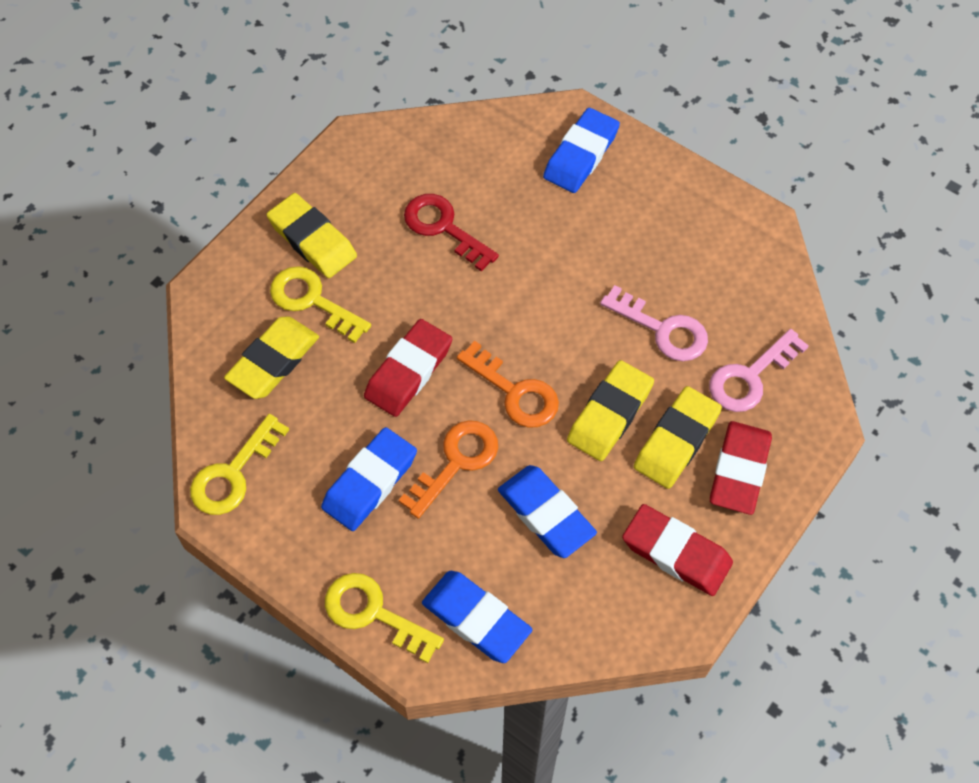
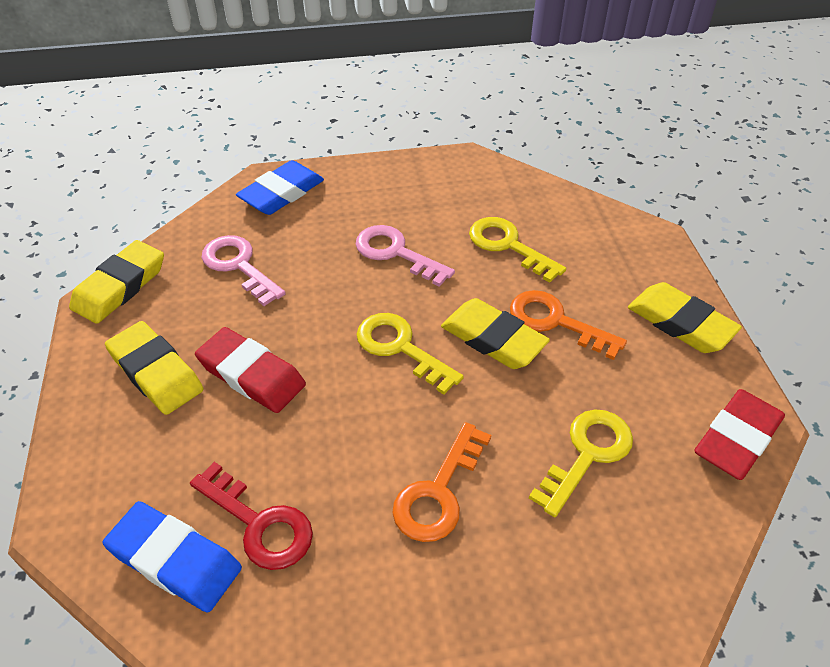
blue eraser: 4 -> 2
red eraser: 3 -> 2

